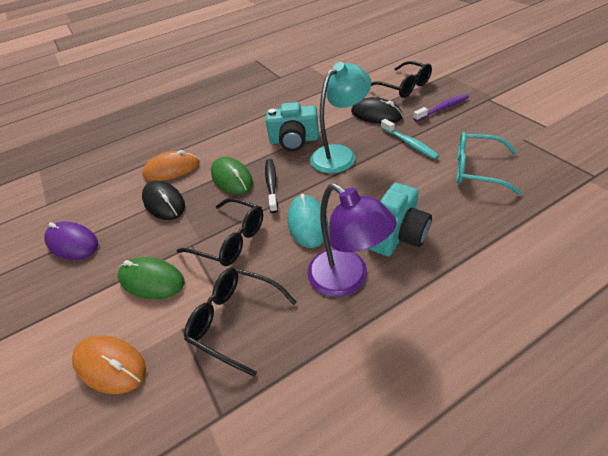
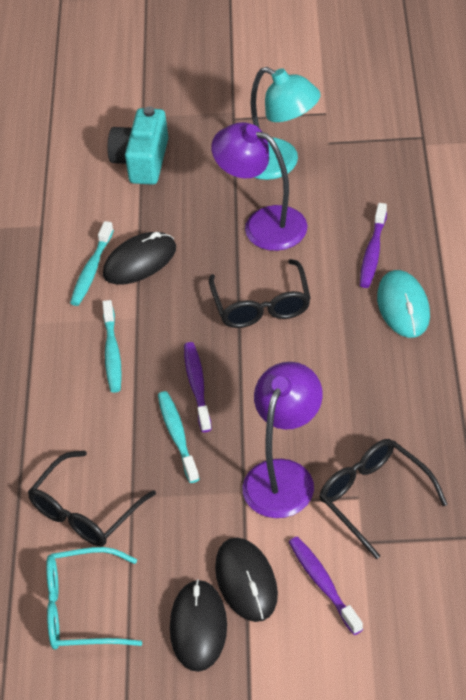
black mouse: 2 -> 3
black toothbrush: 1 -> 0
green mouse: 2 -> 0
orange mouse: 2 -> 0
purple lamp: 1 -> 2
purple mouse: 1 -> 0
purple toothbrush: 1 -> 3
turquoise camera: 2 -> 1
turquoise toothbrush: 1 -> 3

